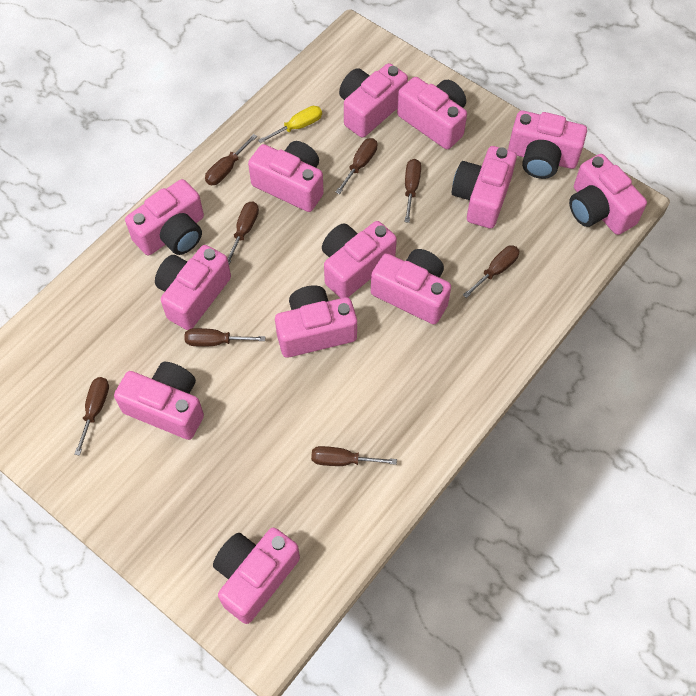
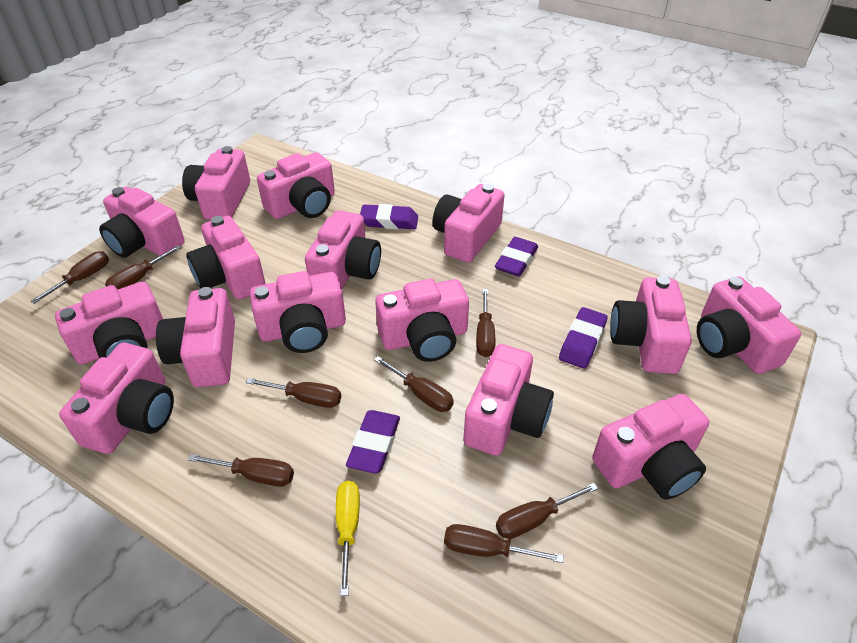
pink camera: 13 -> 15
purple eraser: 0 -> 4

